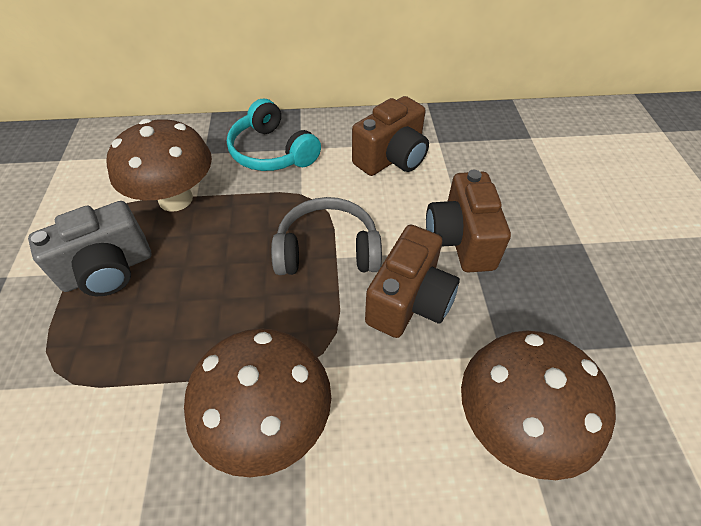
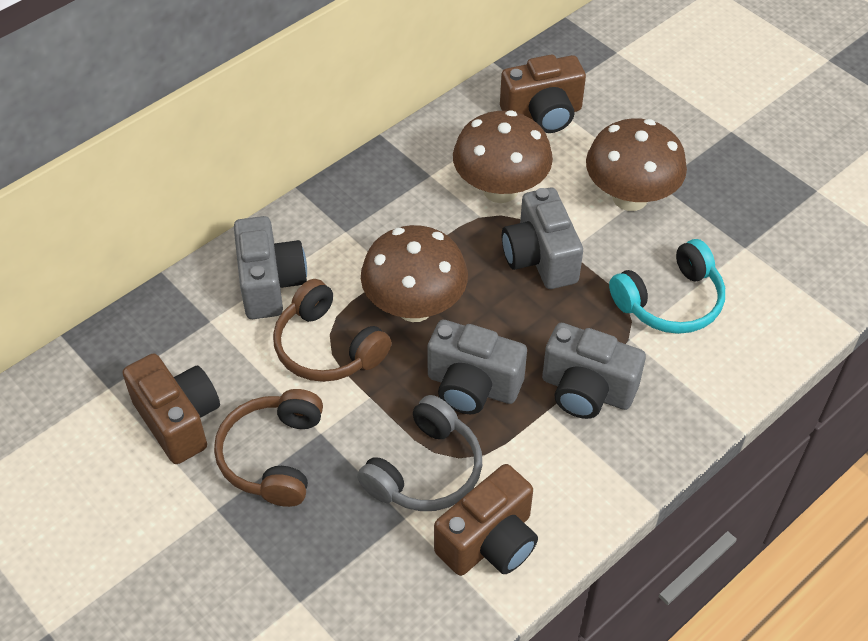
brown headphones: 0 -> 2
grey camera: 1 -> 4

